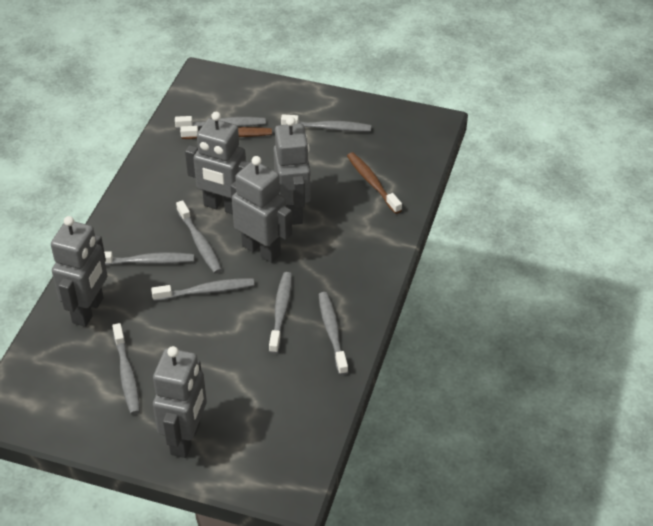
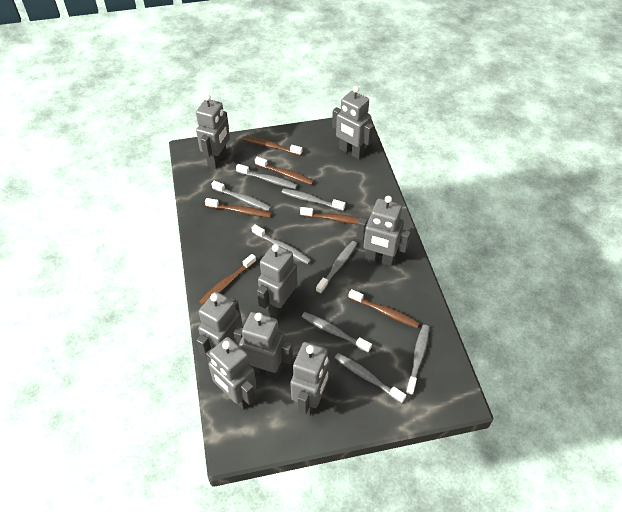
brown toothbrush: 2 -> 6
grey robot: 5 -> 8

